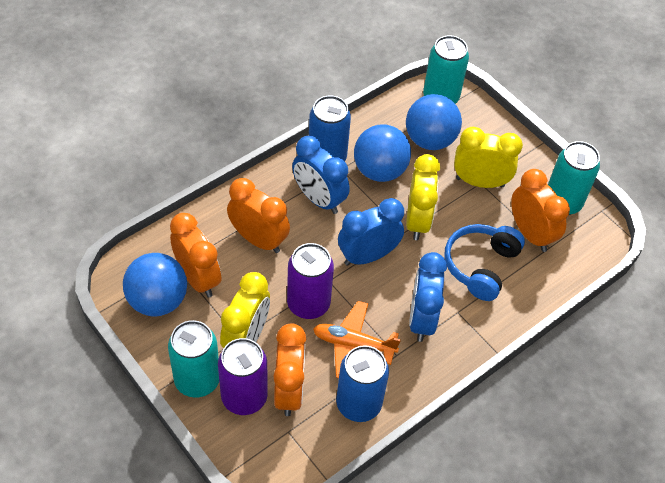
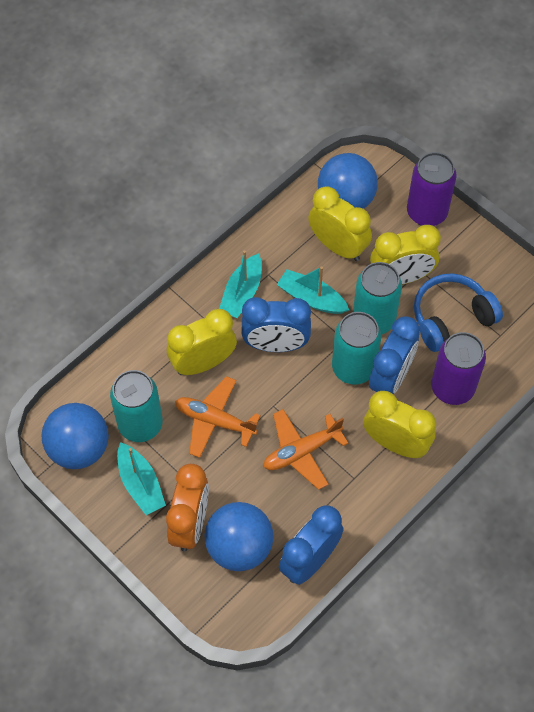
blue can: 2 -> 0
orange clock: 4 -> 1
orange plane: 1 -> 2
turquoise boat: 0 -> 3
yellow clock: 3 -> 4

